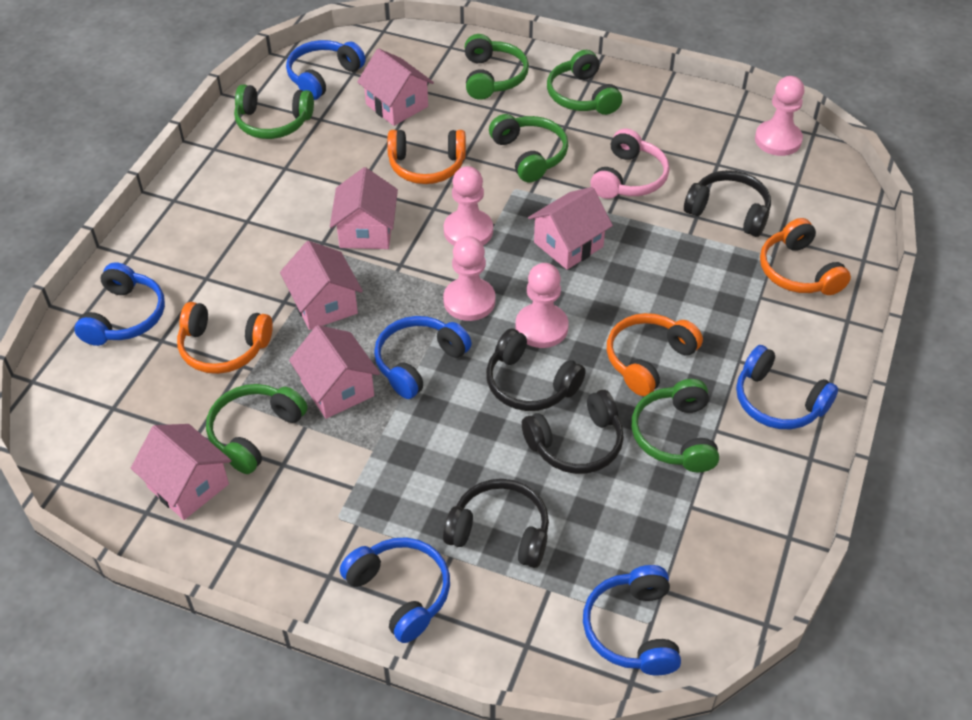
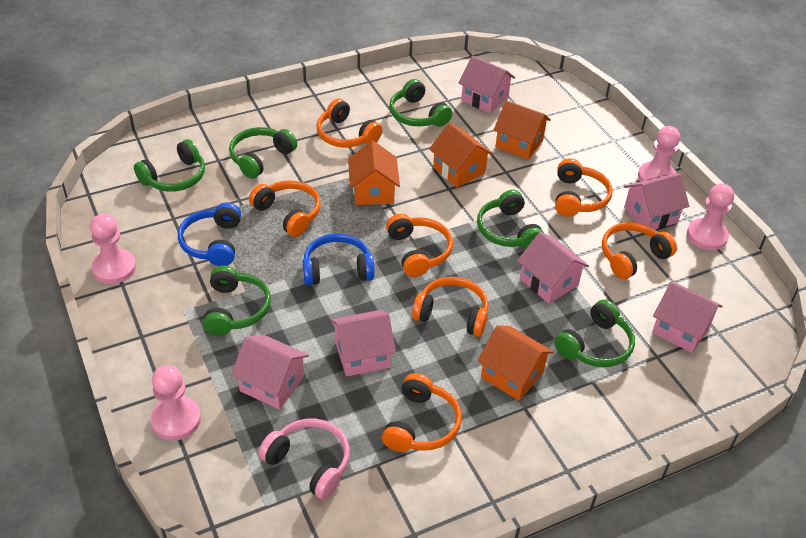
black headphones: 4 -> 0
blue headphones: 6 -> 2
orange headphones: 4 -> 7
orange house: 0 -> 4

